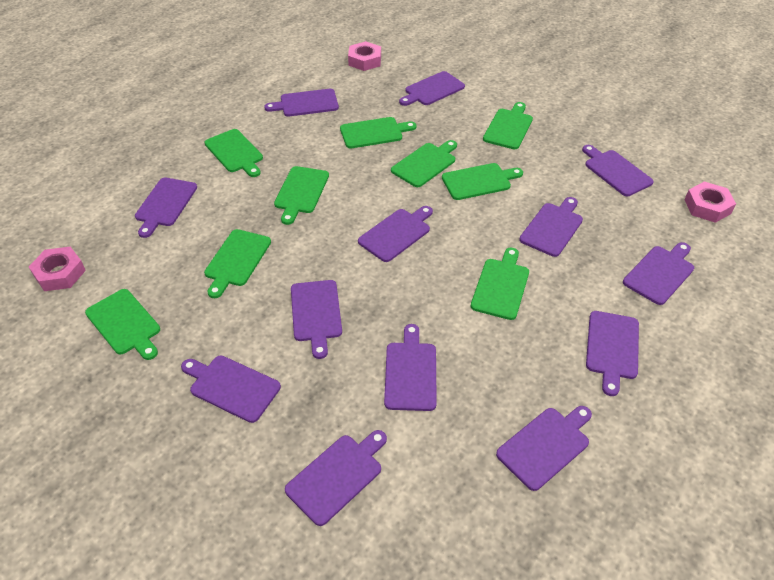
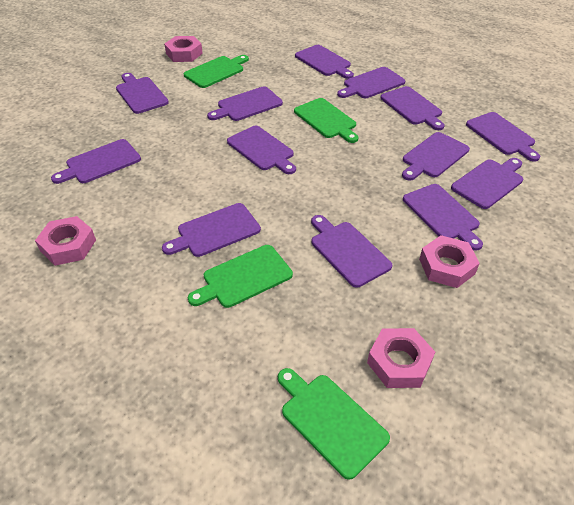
green cutting board: 9 -> 4
pink nut: 3 -> 4

